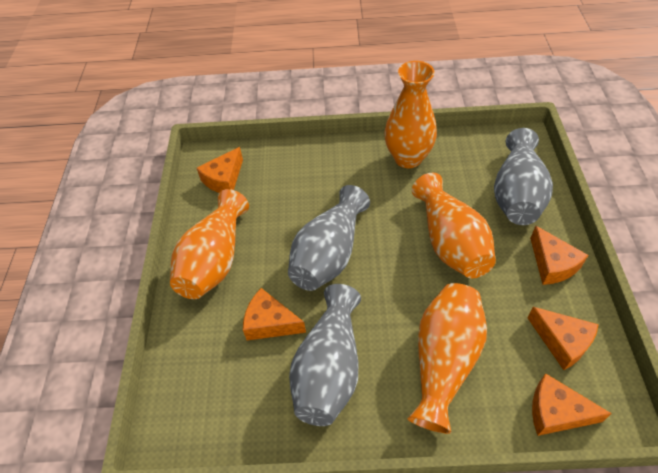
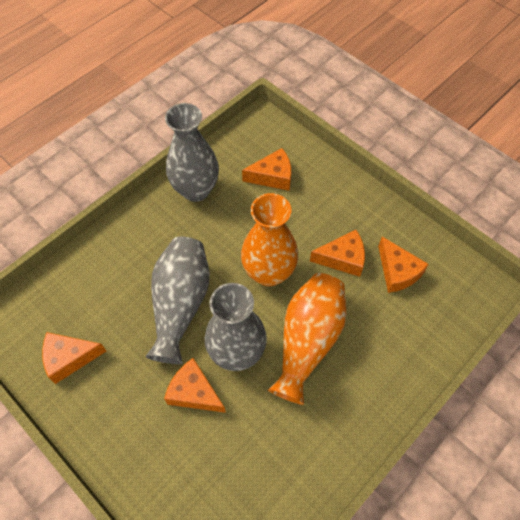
orange vase: 4 -> 2

